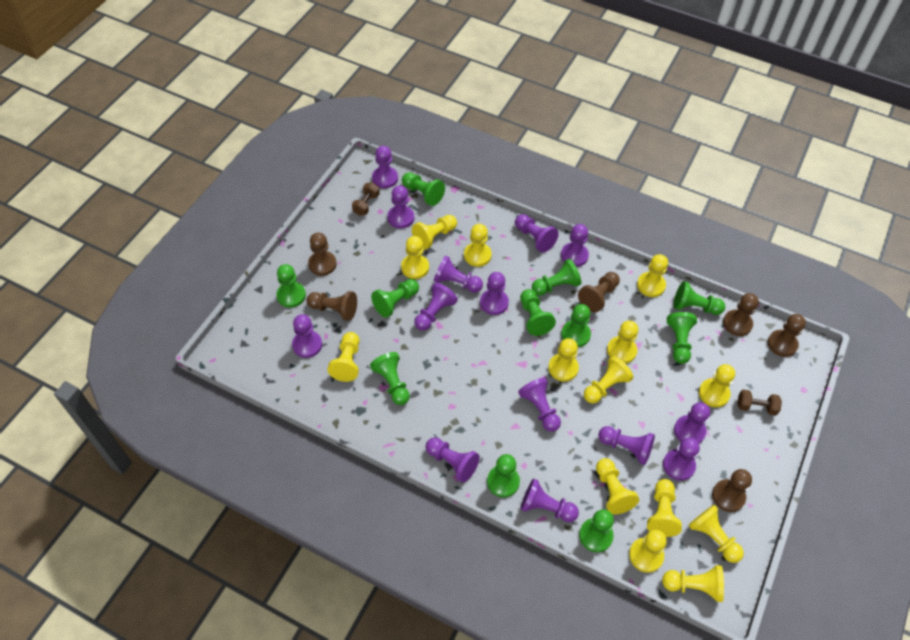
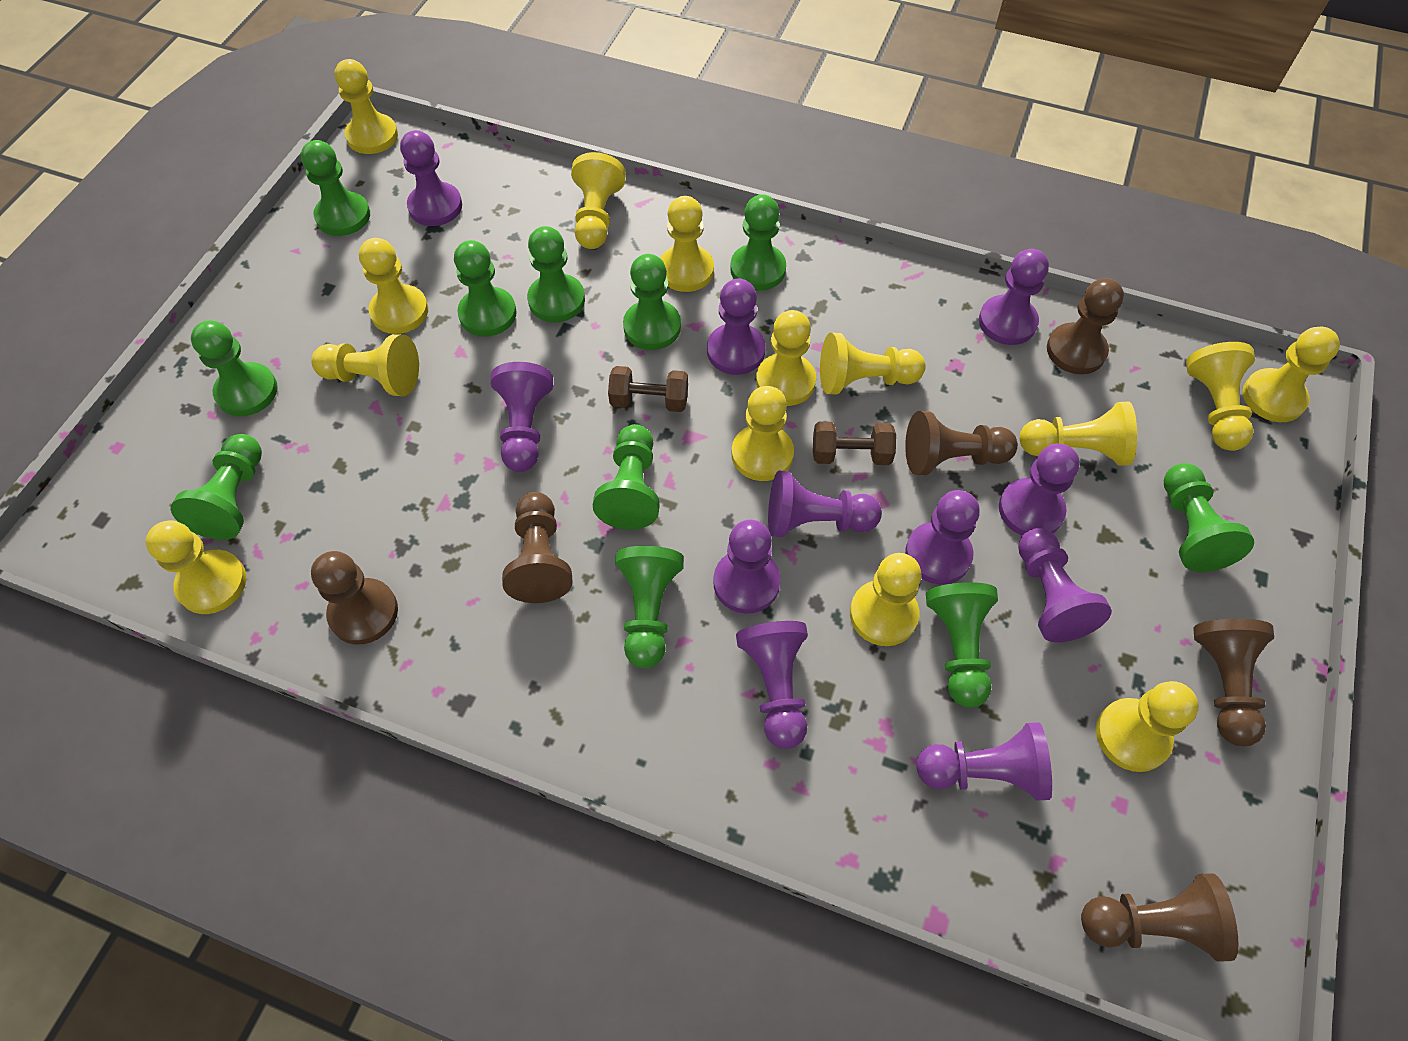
purple pawn: 14 -> 11

